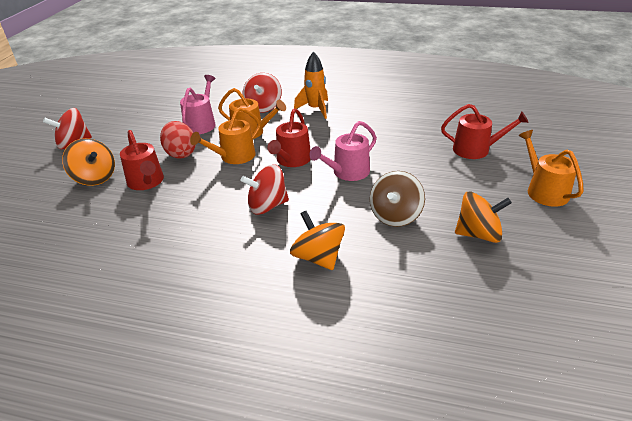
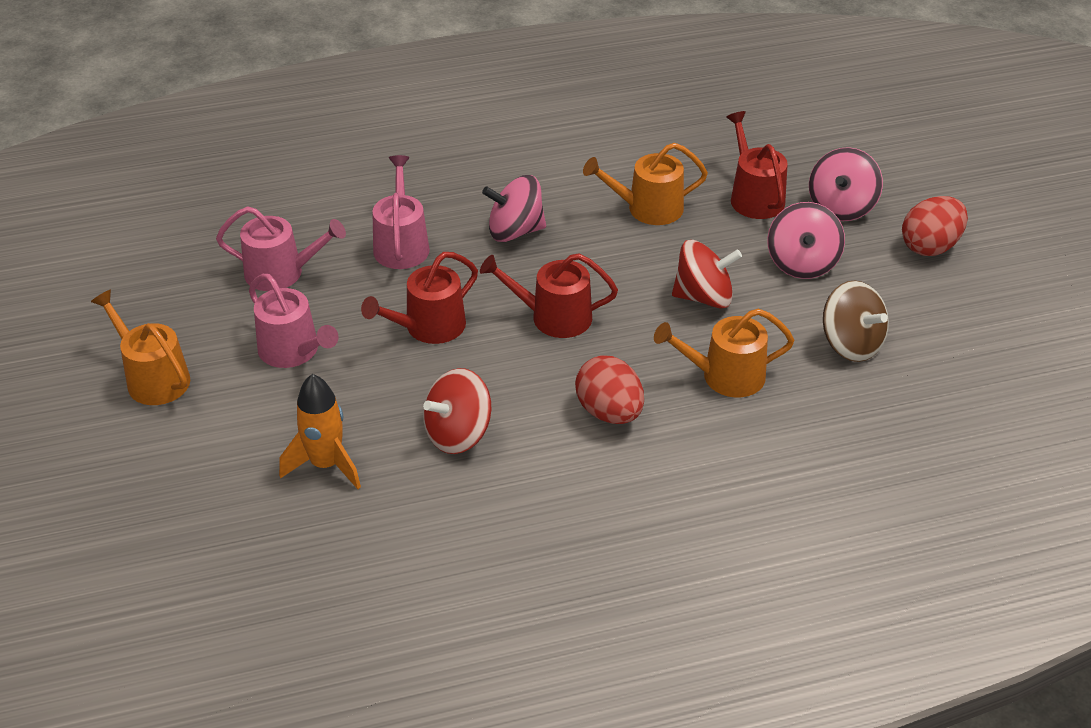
orange spinning top: 3 -> 0
pink spinning top: 0 -> 3
pink watering can: 2 -> 3
red egg: 1 -> 2
red spinning top: 3 -> 2

